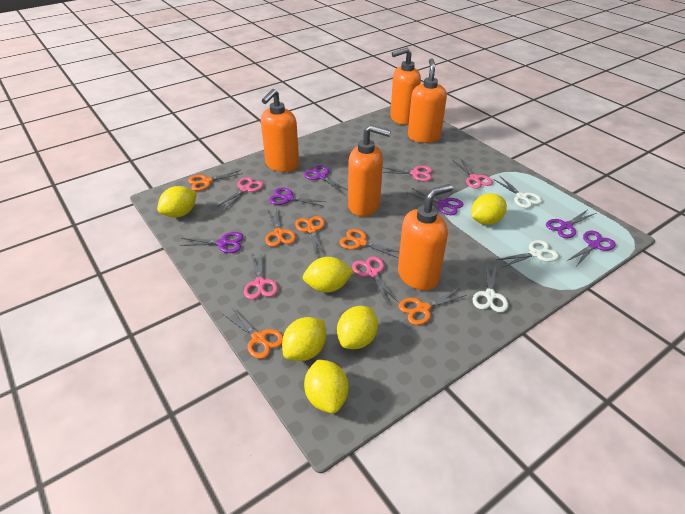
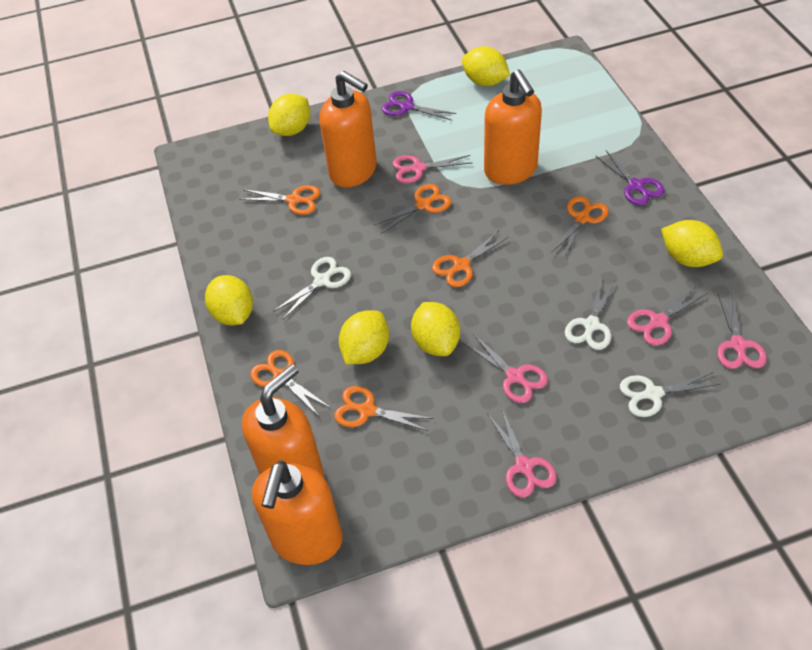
orange soap dispenser: 5 -> 4
purple scissors: 6 -> 2

